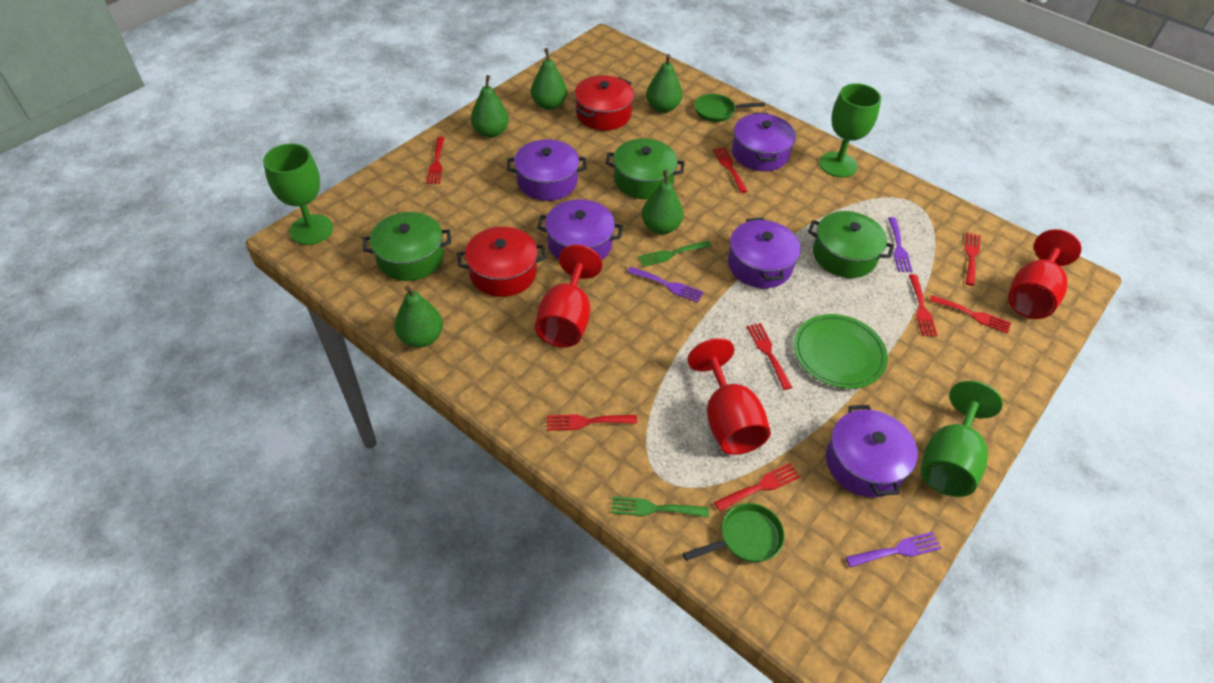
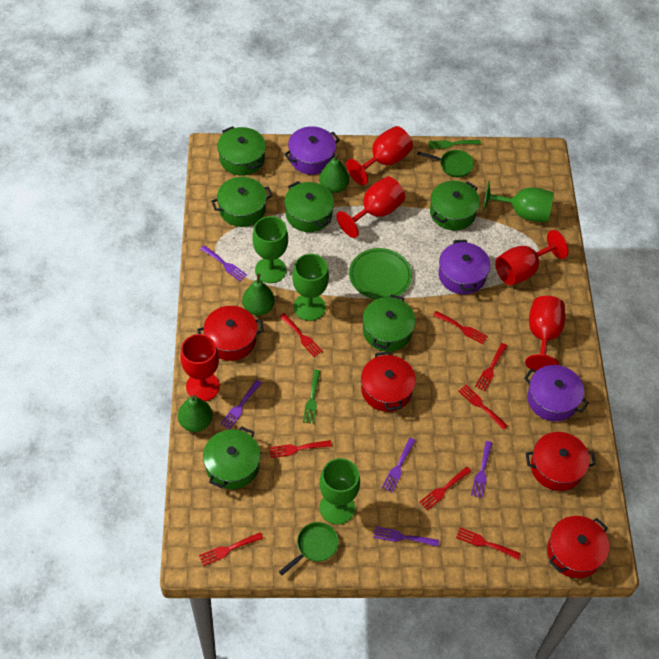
green goblet: 3 -> 4
green pear: 5 -> 3
green pot: 3 -> 6
purple fork: 3 -> 5
purple pot: 5 -> 3
red goblet: 3 -> 5
red pot: 2 -> 4

